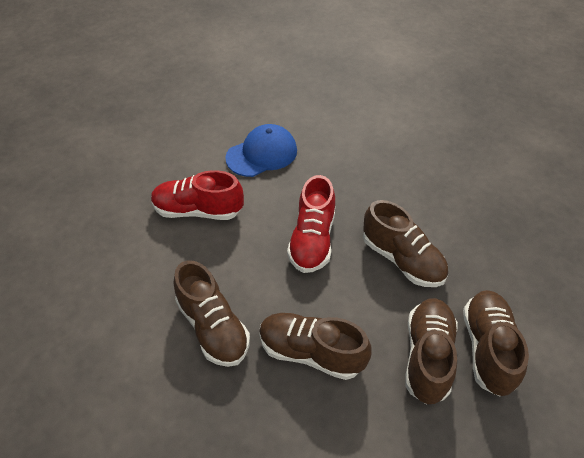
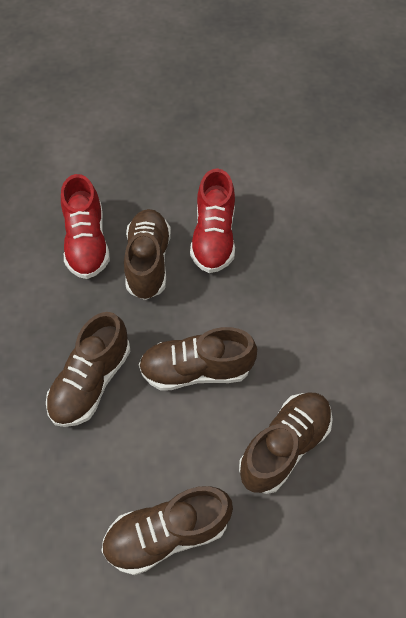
blue cap: 1 -> 0

